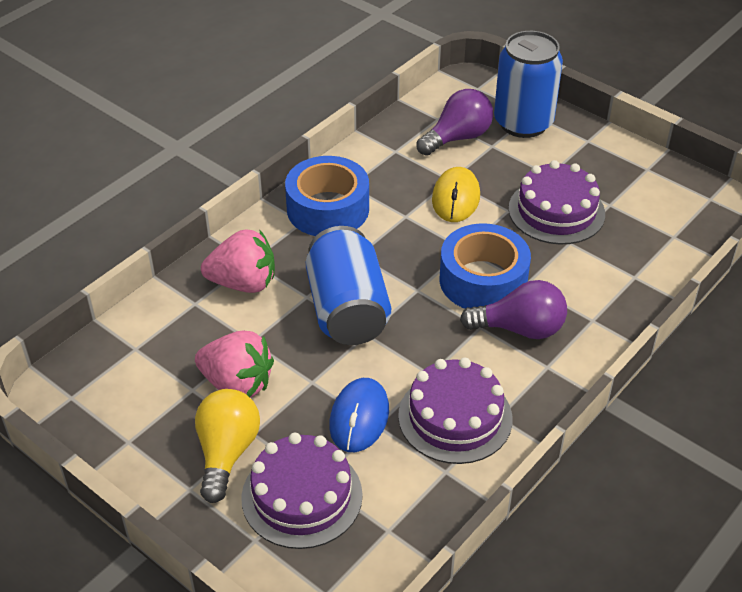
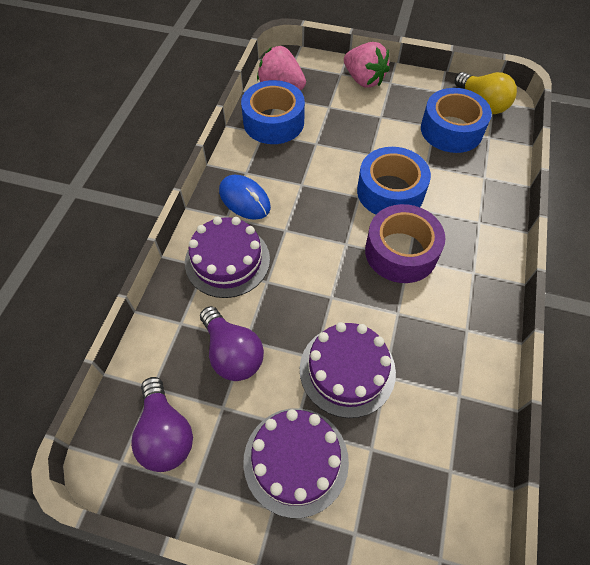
blue can: 2 -> 0
blue tape: 2 -> 3
purple tape: 0 -> 1
yellow mouse: 1 -> 0

